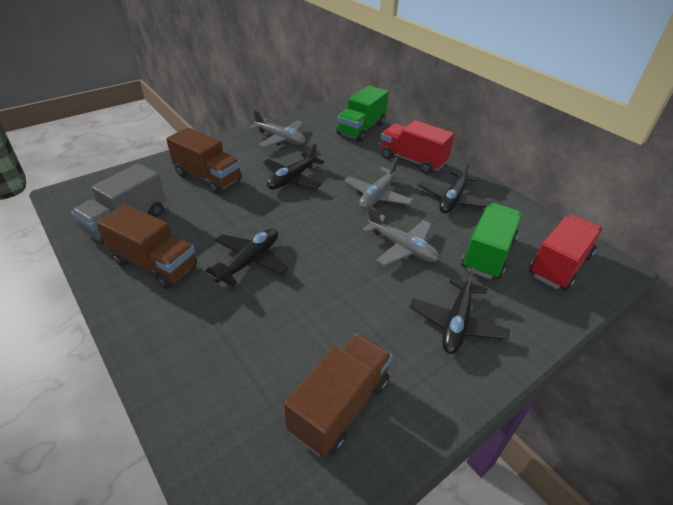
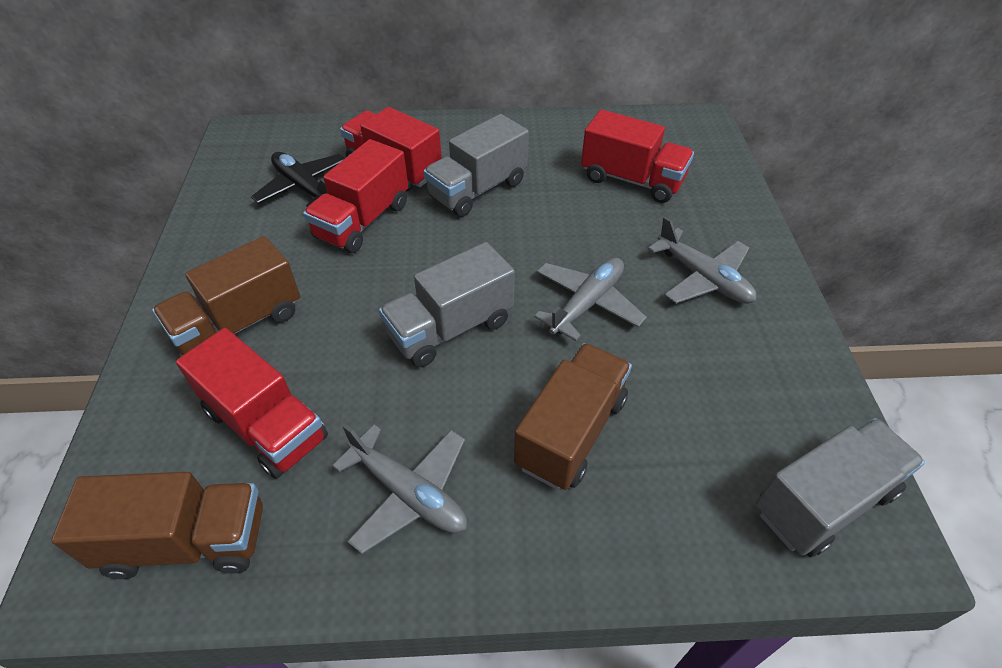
black plane: 4 -> 1
green truck: 2 -> 0
grey truck: 1 -> 3
red truck: 2 -> 4

